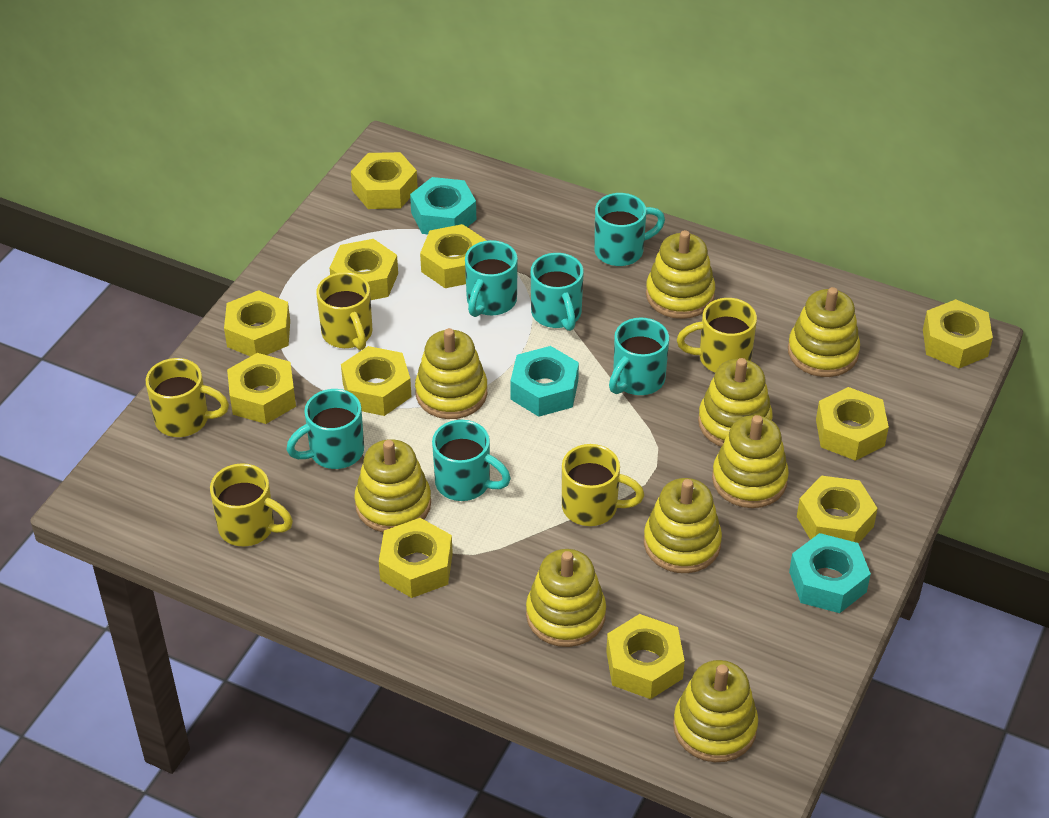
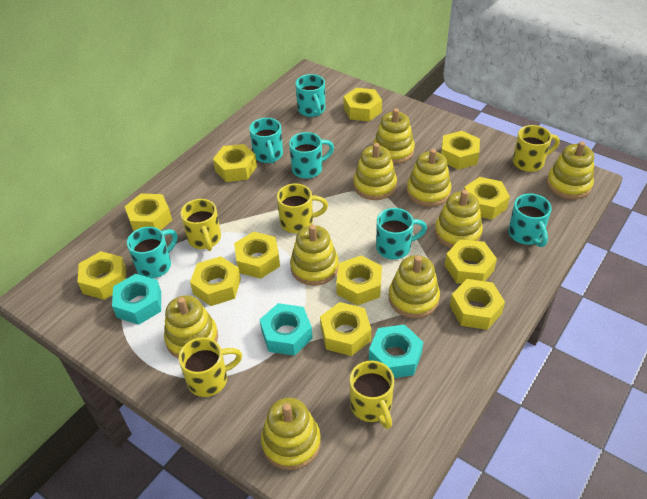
yellow nut: 11 -> 12

